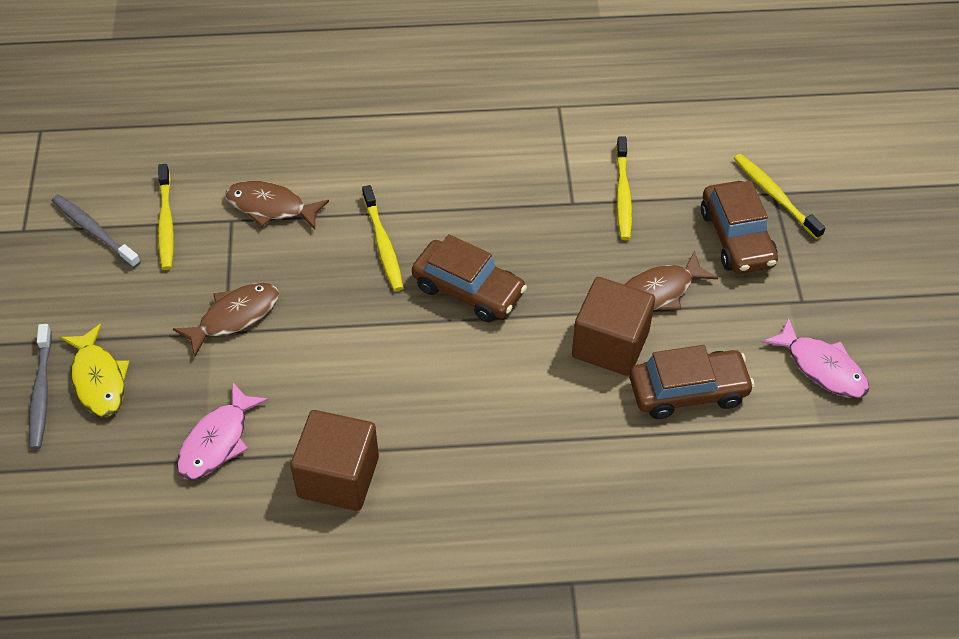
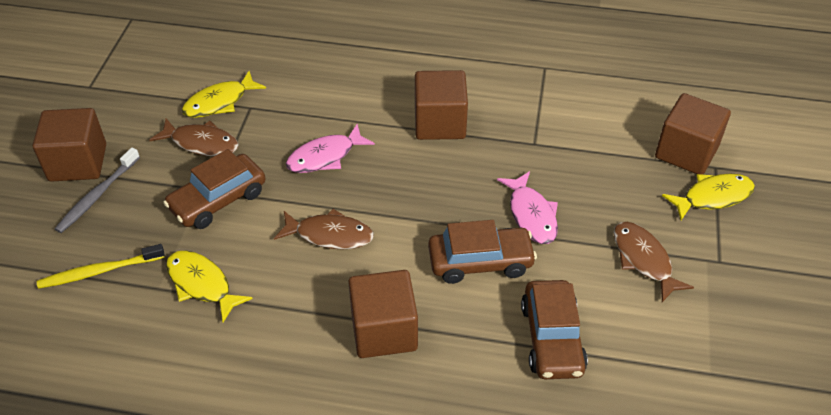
brown cube: 2 -> 4
grey toothbrush: 2 -> 1
yellow fish: 1 -> 3
yellow toothbrush: 4 -> 1

